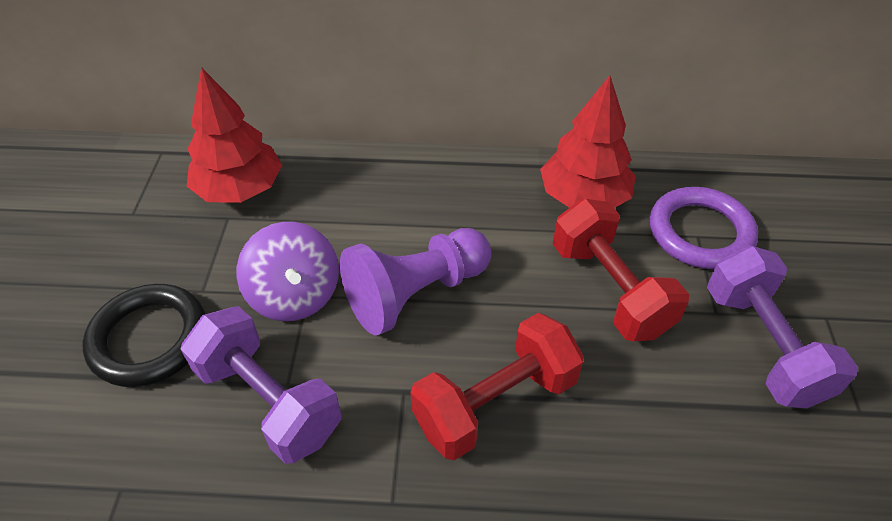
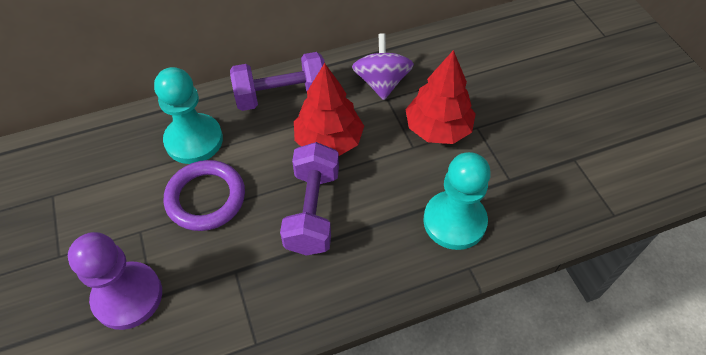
black ring: 1 -> 0
red dumbbell: 2 -> 0
turquoise pawn: 0 -> 2

